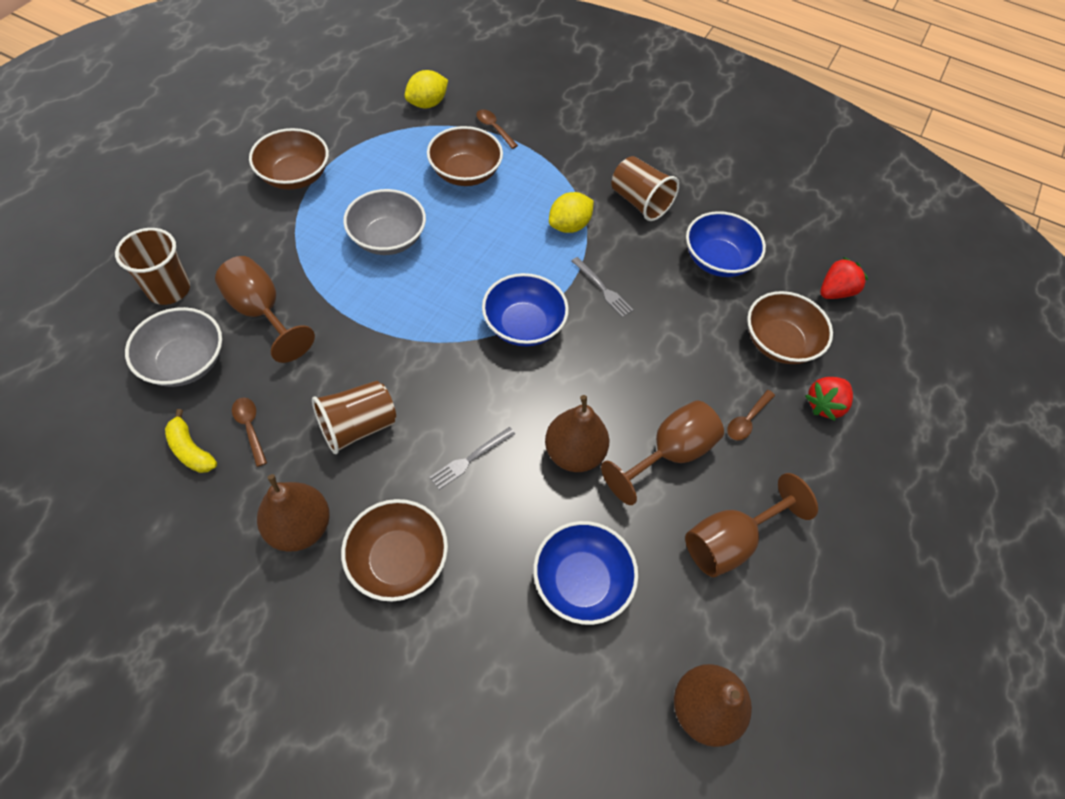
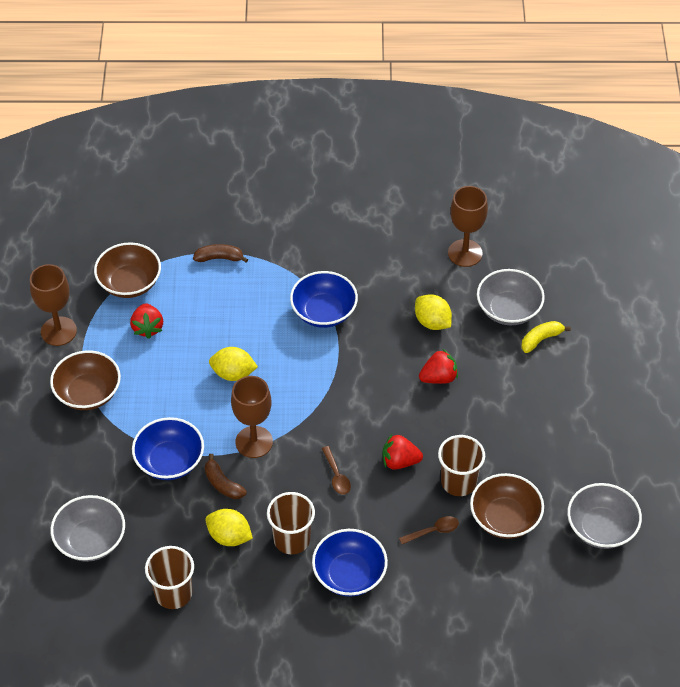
brown banana: 0 -> 2
brown bowl: 4 -> 3
brown pear: 3 -> 0
brown spoon: 3 -> 2
grey bowl: 2 -> 3
grey fork: 2 -> 0
red strawberry: 2 -> 3
yellow lemon: 2 -> 3

